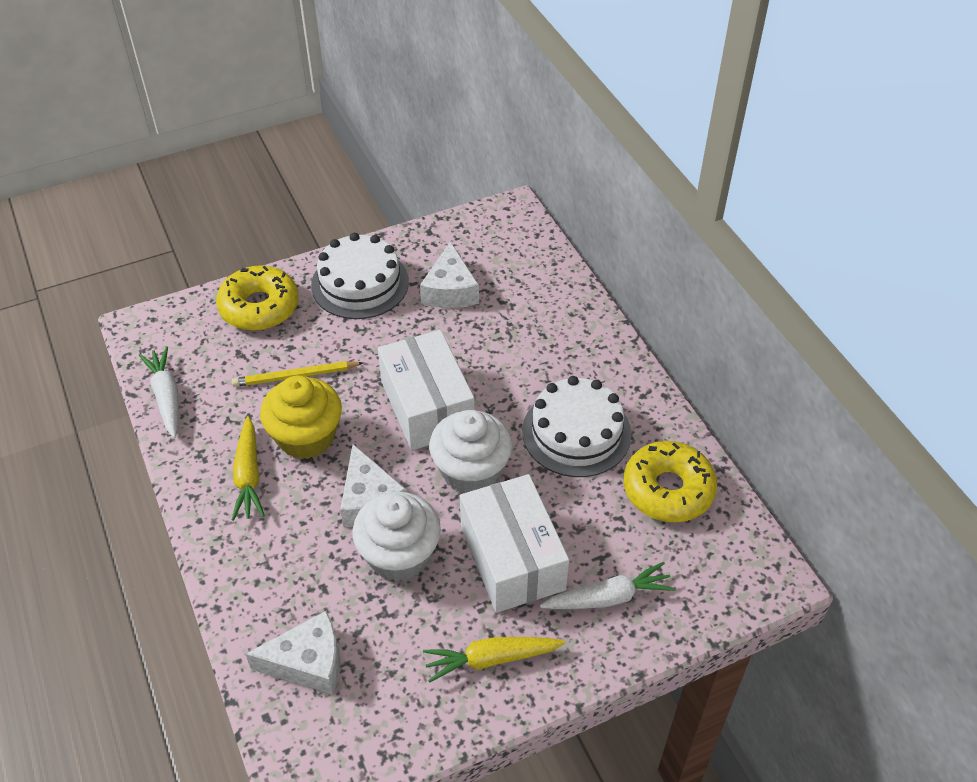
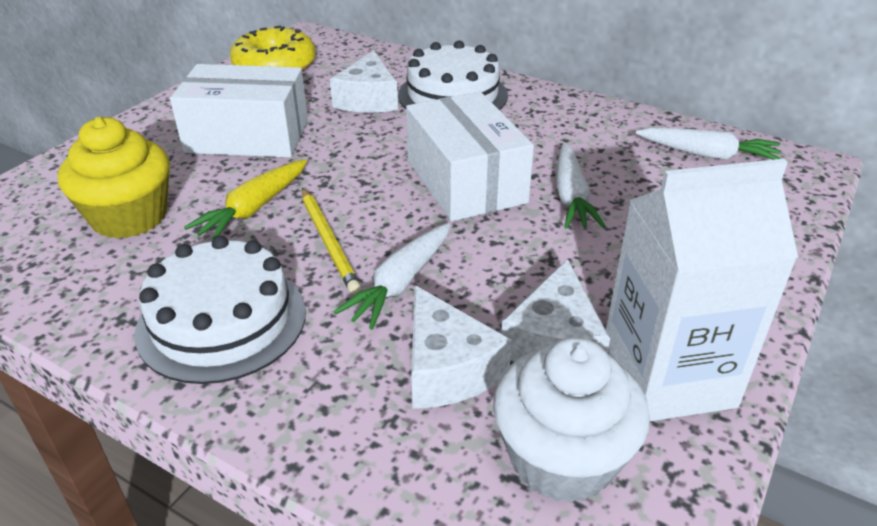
white carrot: 2 -> 3
white carton: 0 -> 1
white cupcake: 2 -> 1
yellow carrot: 2 -> 1
yellow donut: 2 -> 1

